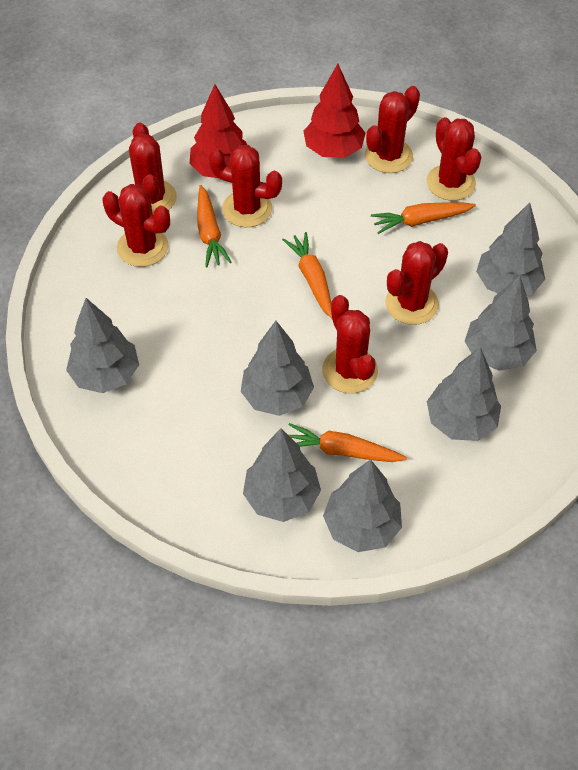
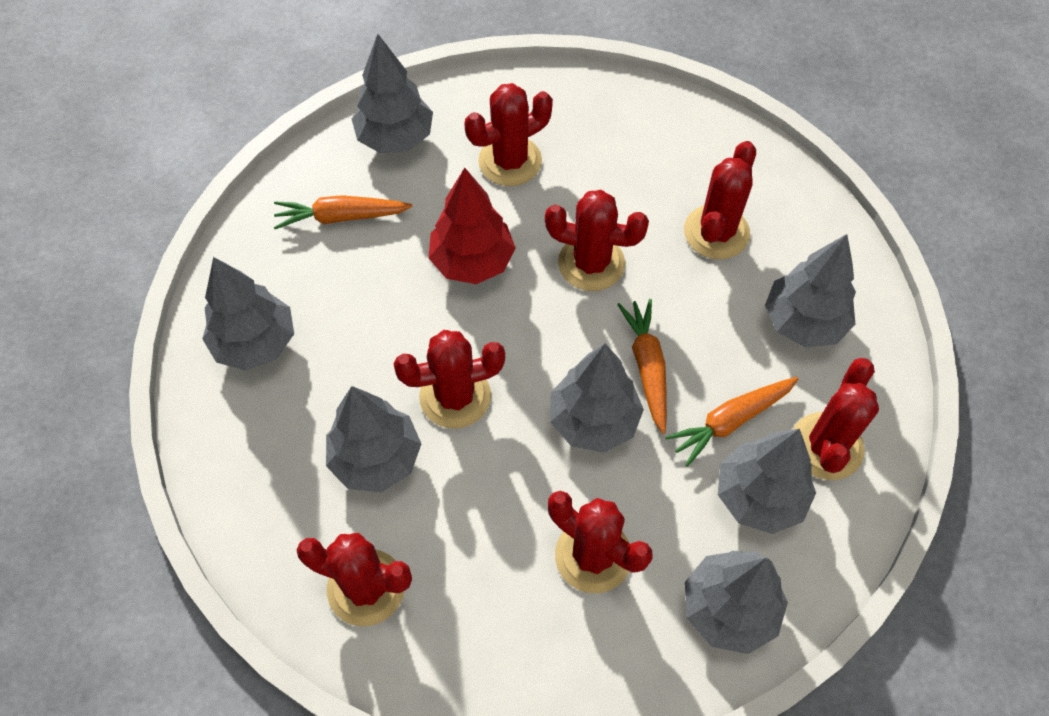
orange carrot: 4 -> 3
red tree: 2 -> 1

